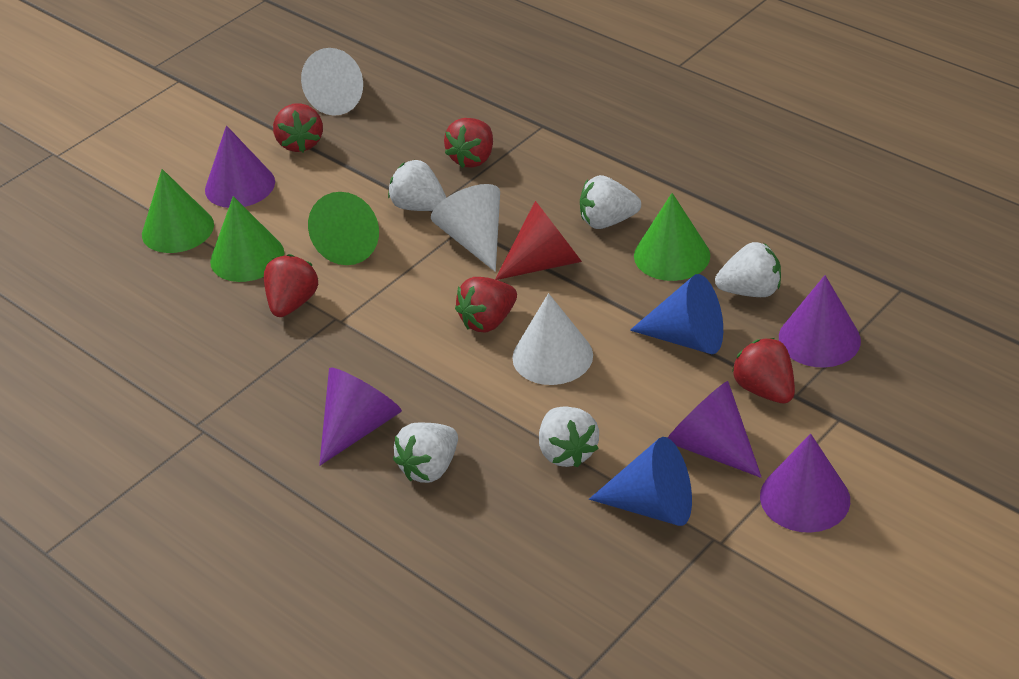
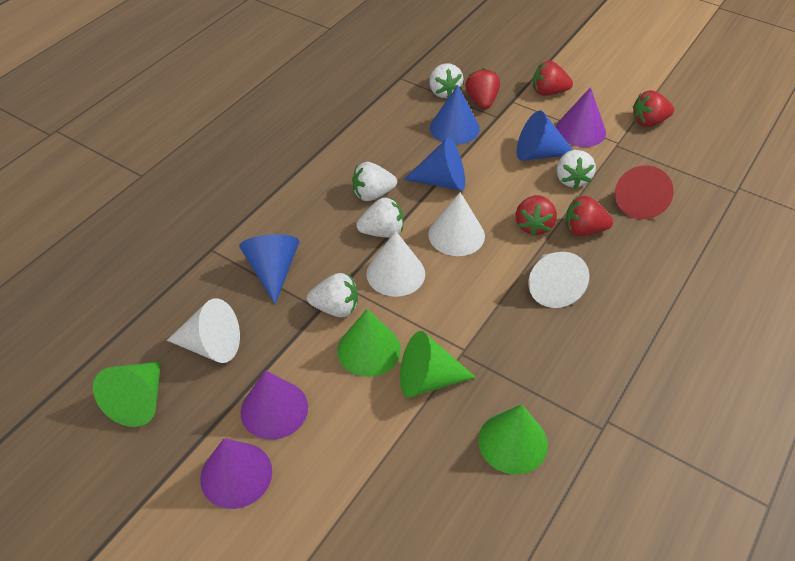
blue cone: 2 -> 4
purple cone: 5 -> 3
white cone: 3 -> 4

